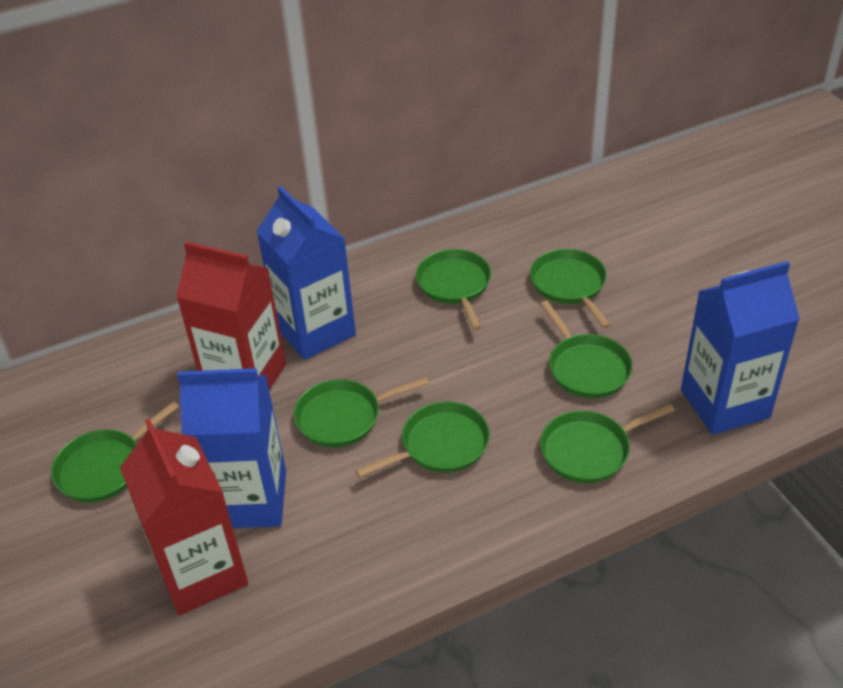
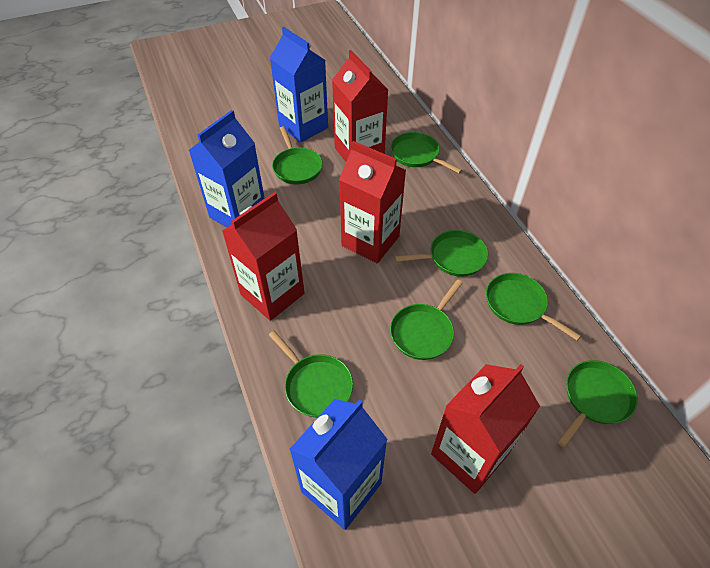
red carton: 2 -> 4

